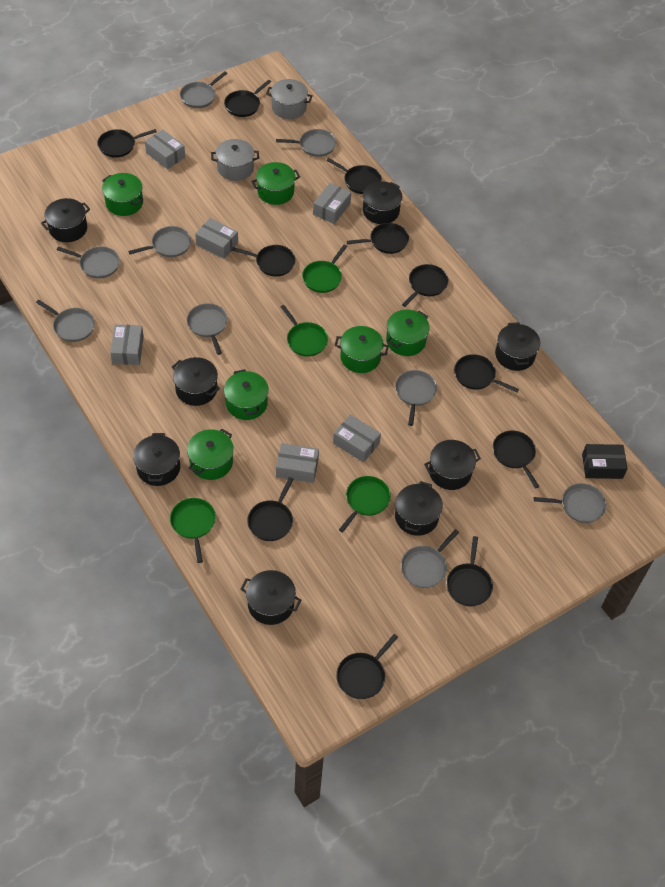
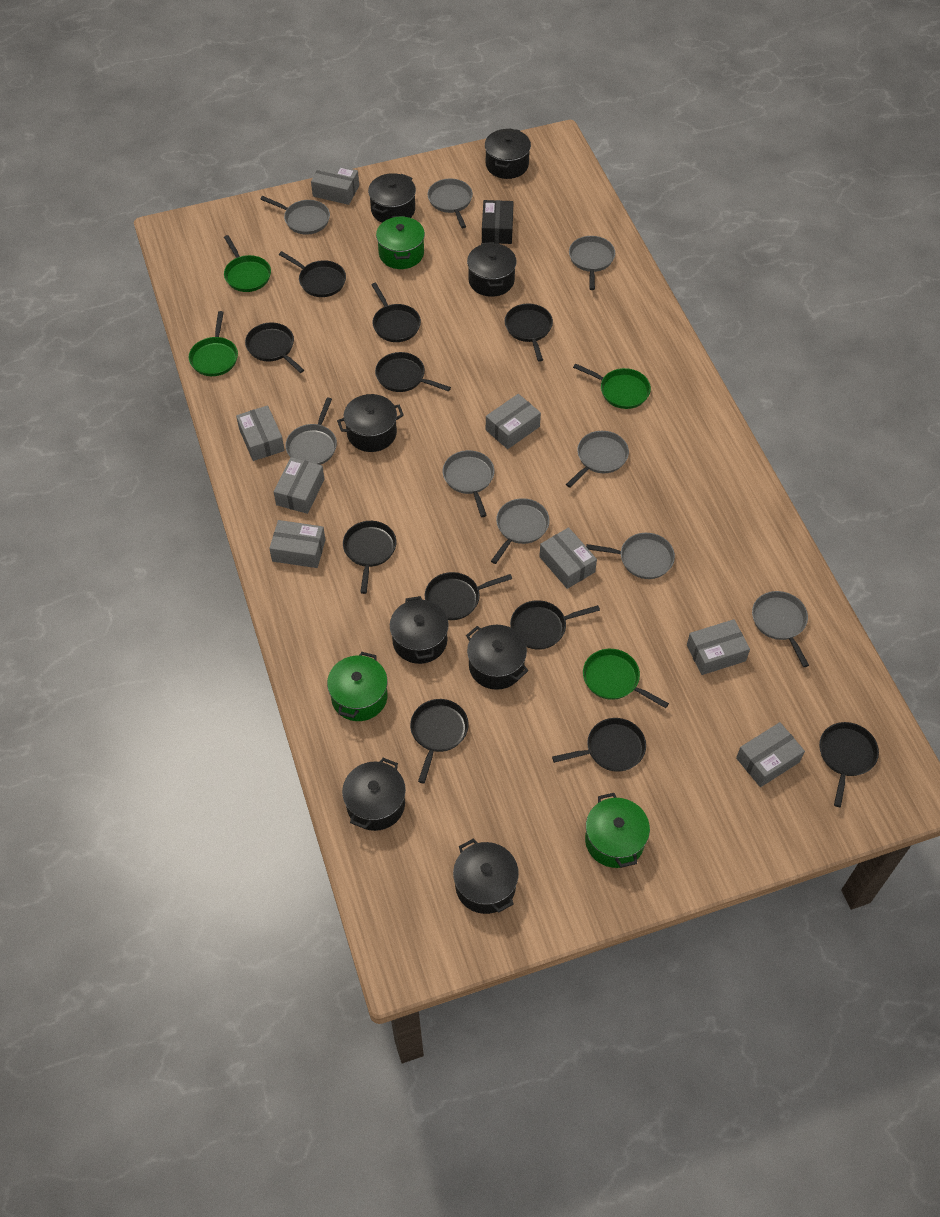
green pot: 6 -> 3
grey box: 6 -> 8
grey pot: 2 -> 0

